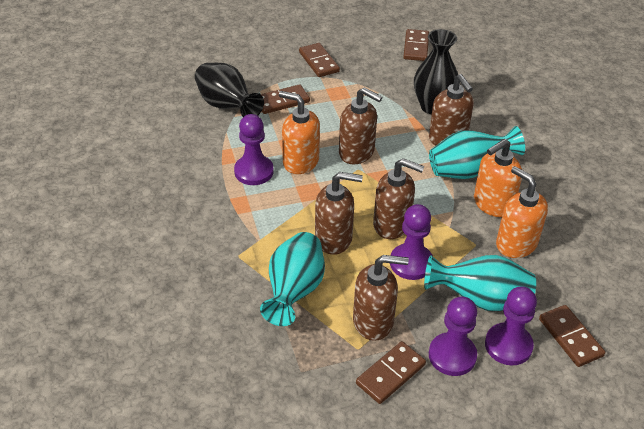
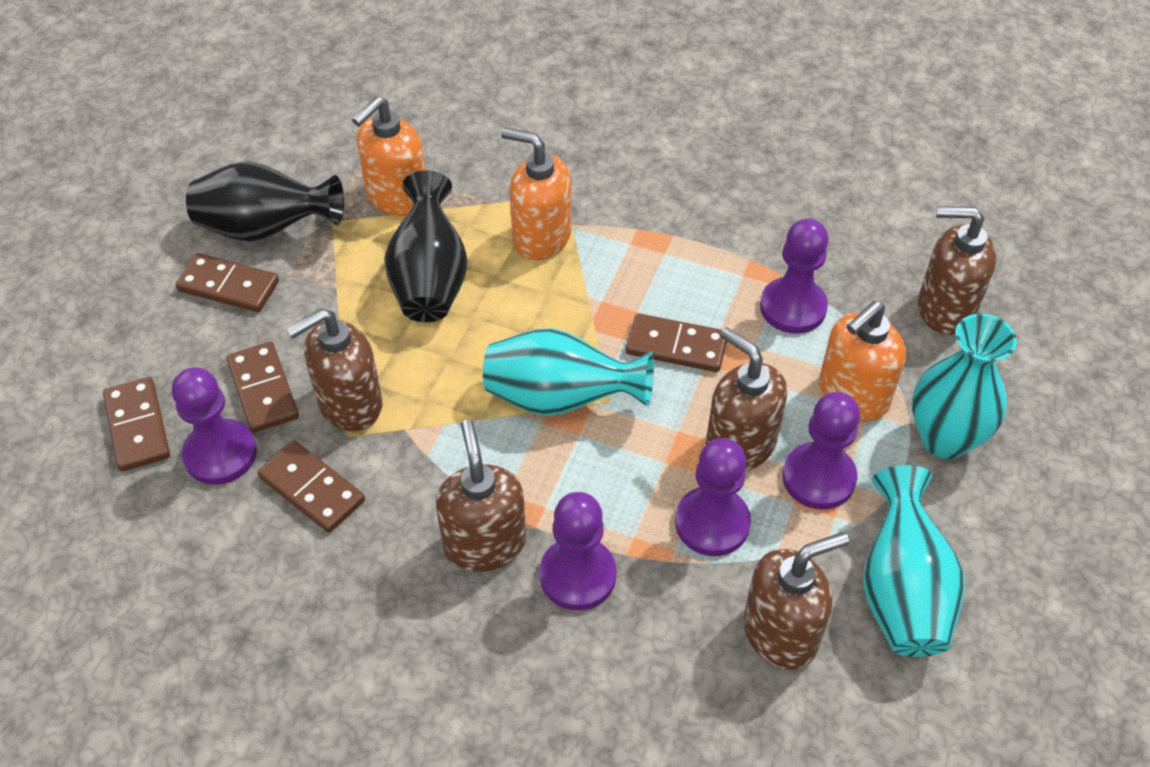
purple pawn: 4 -> 5

